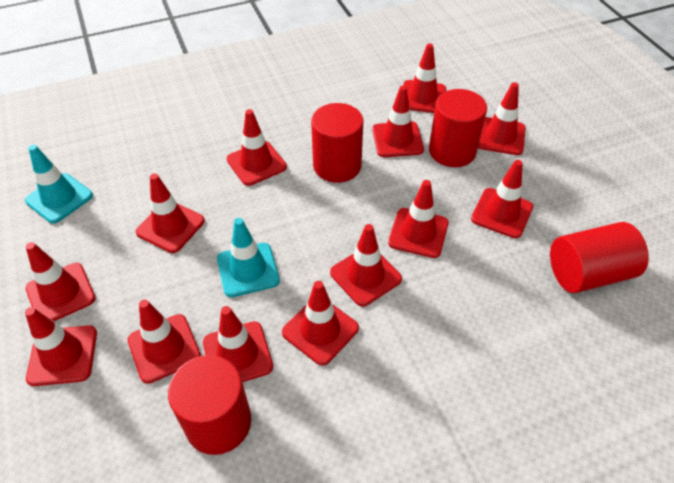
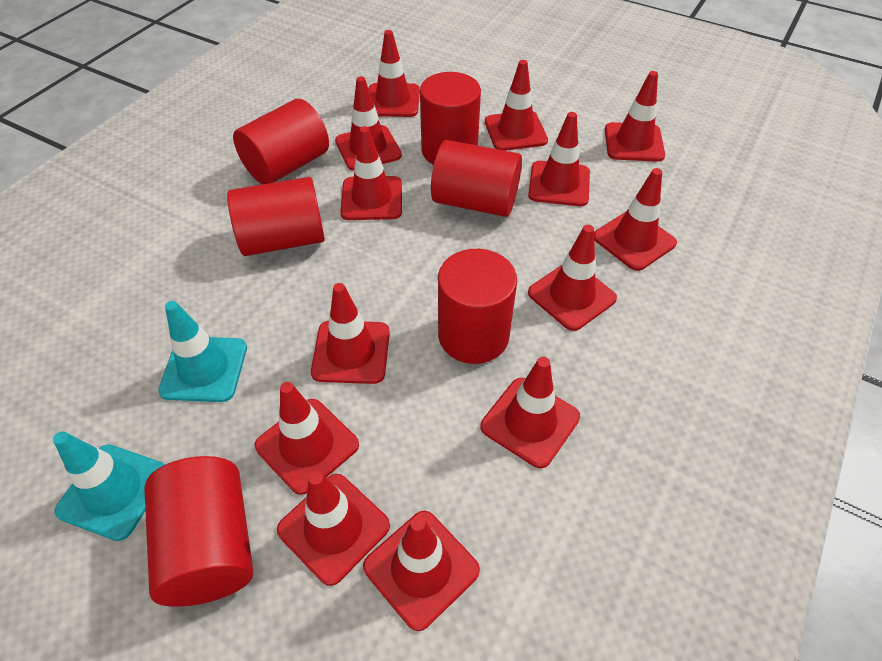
red cylinder: 4 -> 6

